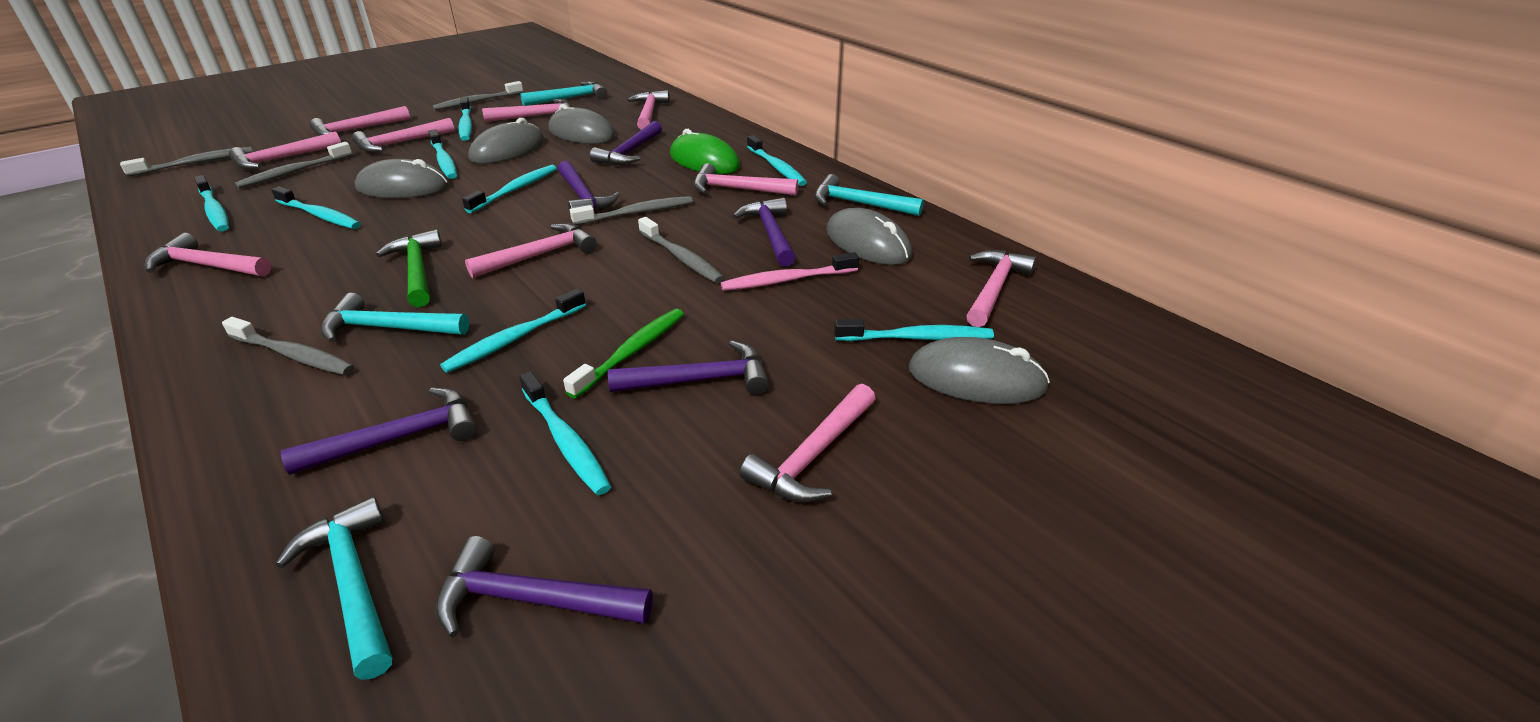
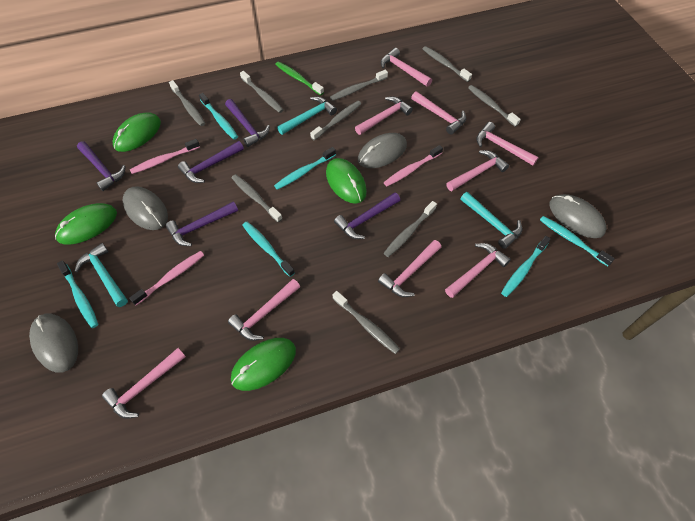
green hammer: 1 -> 0
green mouse: 1 -> 4
grey mouse: 5 -> 4
grey toothbrush: 6 -> 9
pink hammer: 10 -> 9
pink toothbrush: 1 -> 3
purple hammer: 6 -> 5
turquoise hammer: 4 -> 3
turquoise toothbrush: 9 -> 6

